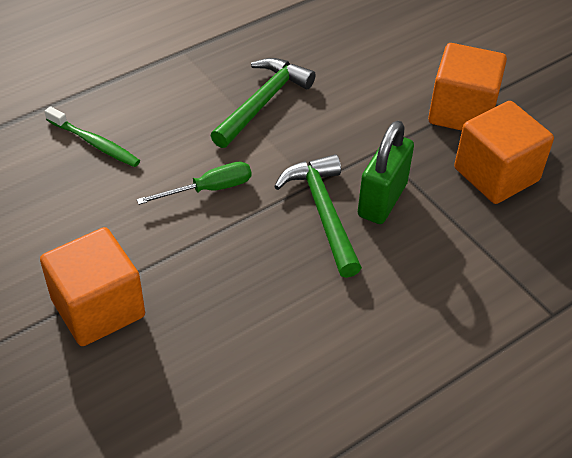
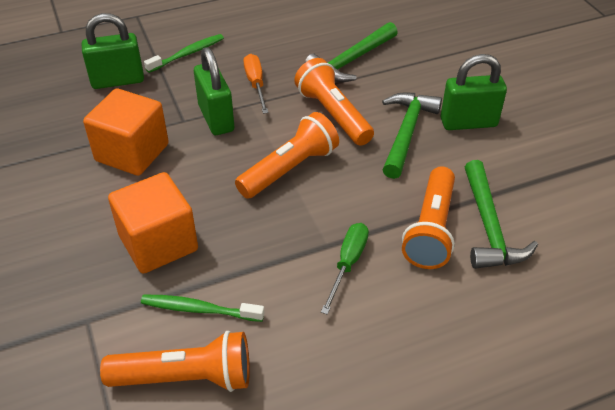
green hammer: 2 -> 3
green padlock: 1 -> 3
green toothbrush: 1 -> 2
orange cube: 3 -> 2
orange flashlight: 0 -> 4
orange screwdriver: 0 -> 1

